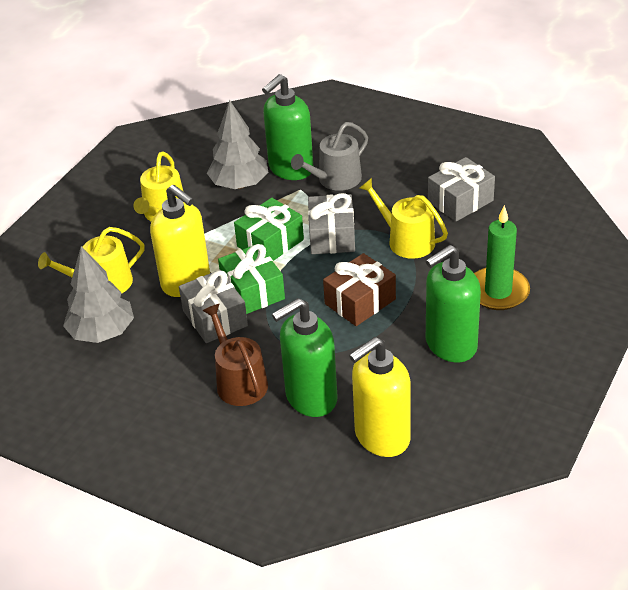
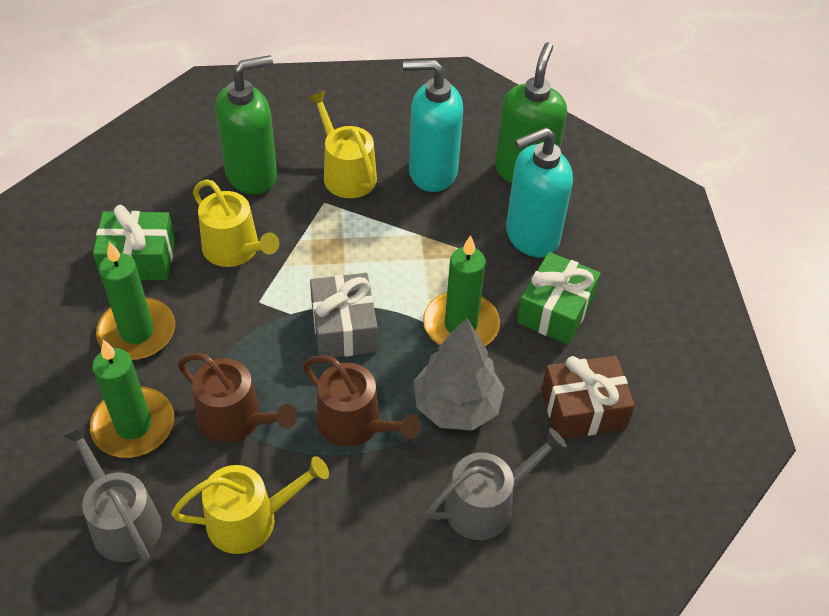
brown watering can: 1 -> 2
green candle: 1 -> 3
green soap dispenser: 3 -> 2
grey gift: 3 -> 1
grey tree: 2 -> 1
grey watering can: 1 -> 2
turquoise soap dispenser: 0 -> 2
yellow soap dispenser: 2 -> 0

